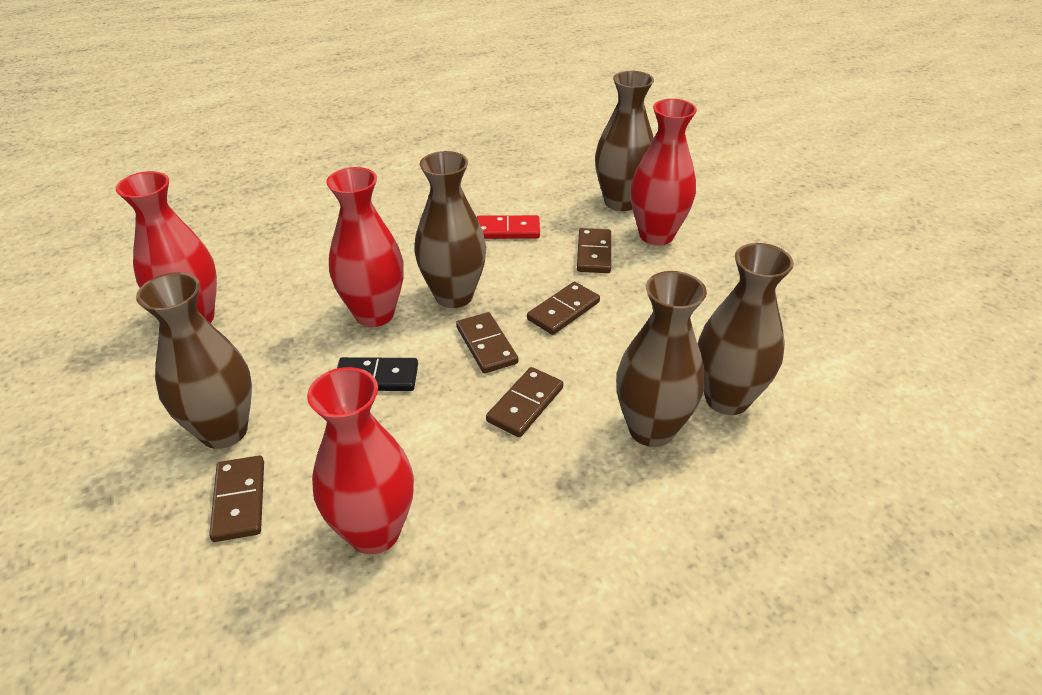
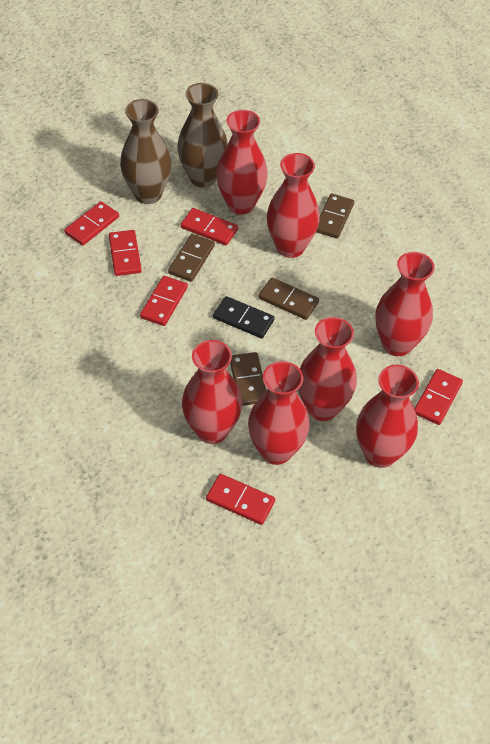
brown domino: 5 -> 4
brown vase: 5 -> 2
red domino: 1 -> 6
red vase: 4 -> 7

